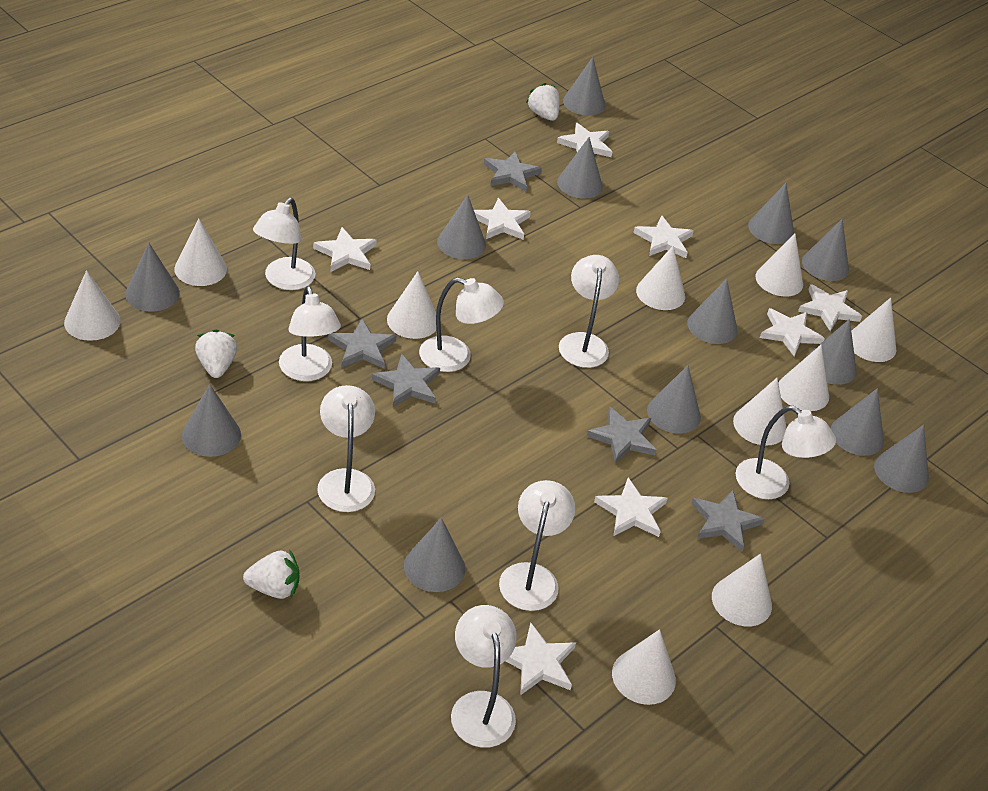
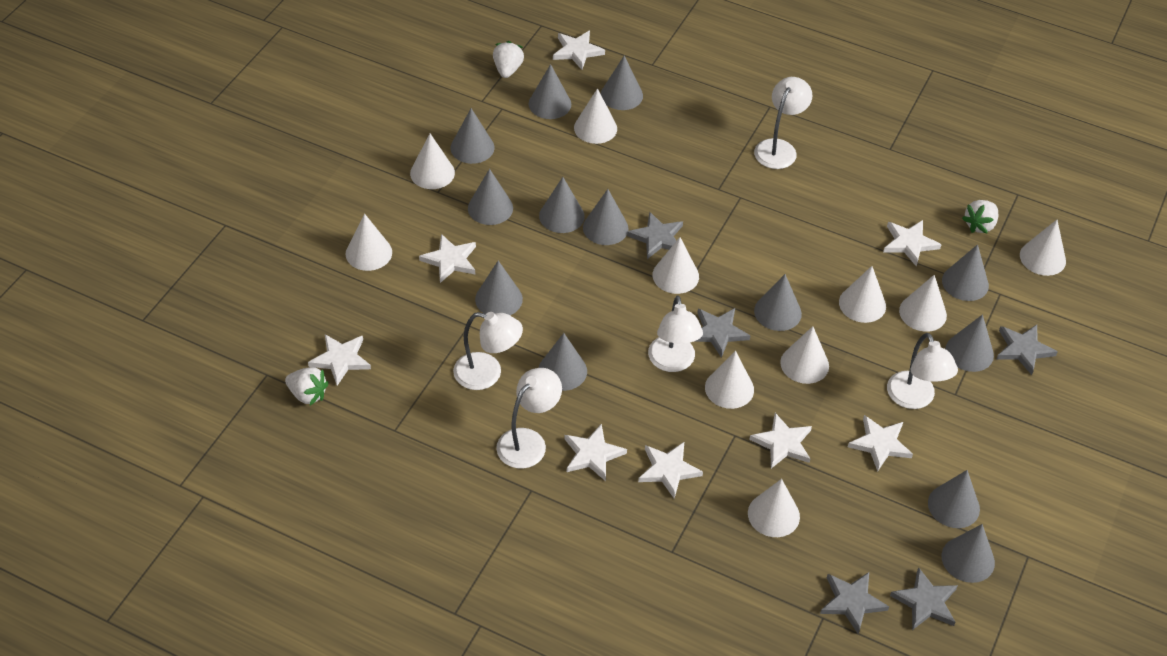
white lamp: 8 -> 5

